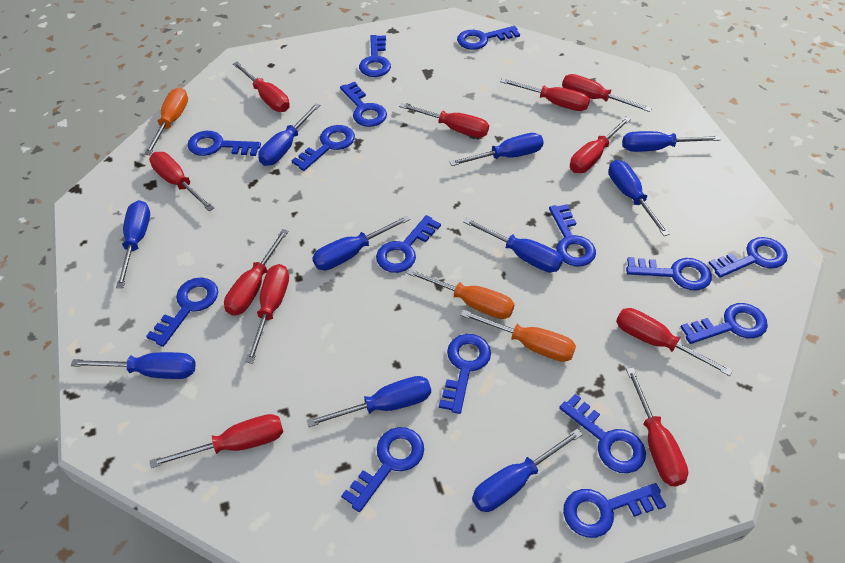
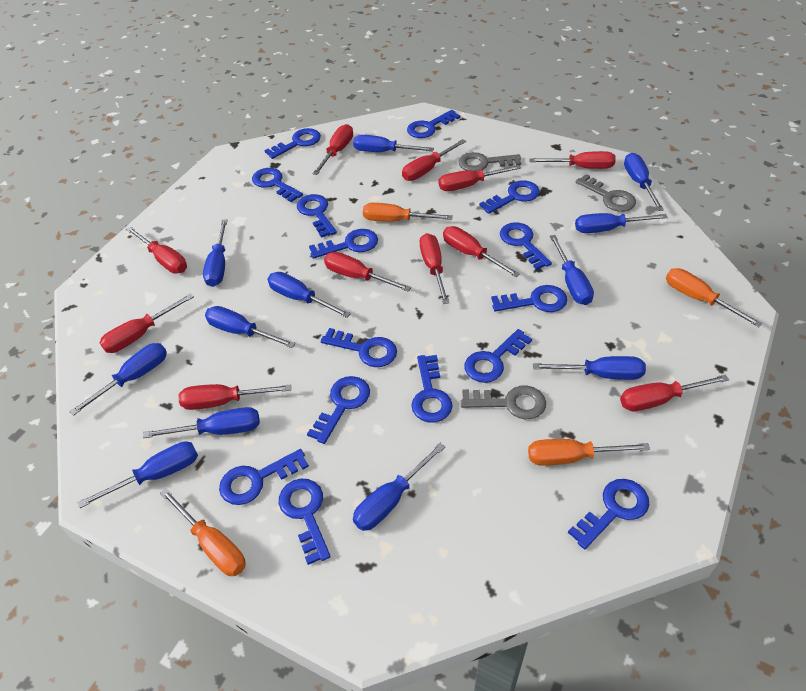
blue screwdriver: 10 -> 12
grey key: 0 -> 3
orange screwdriver: 3 -> 4

